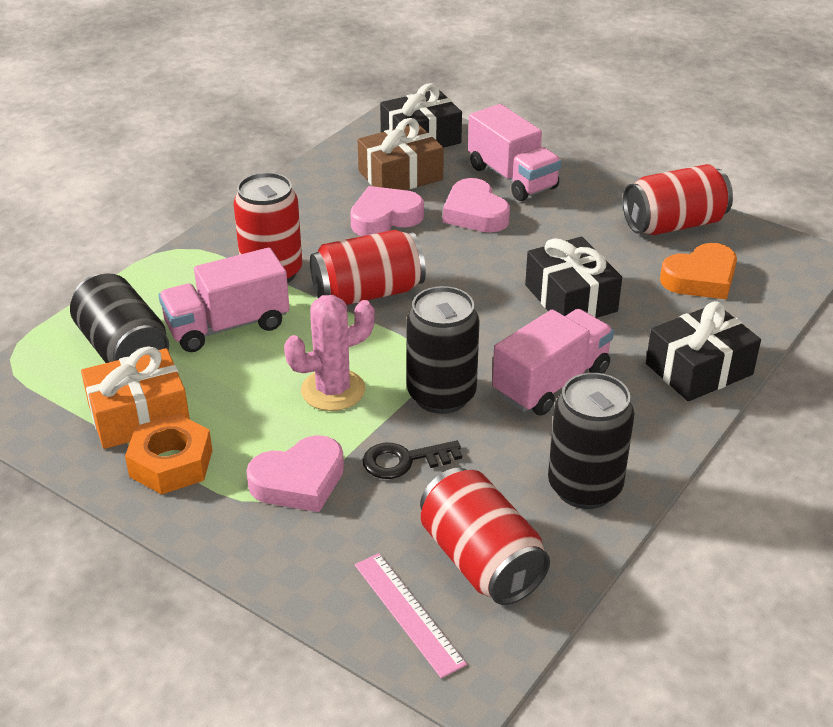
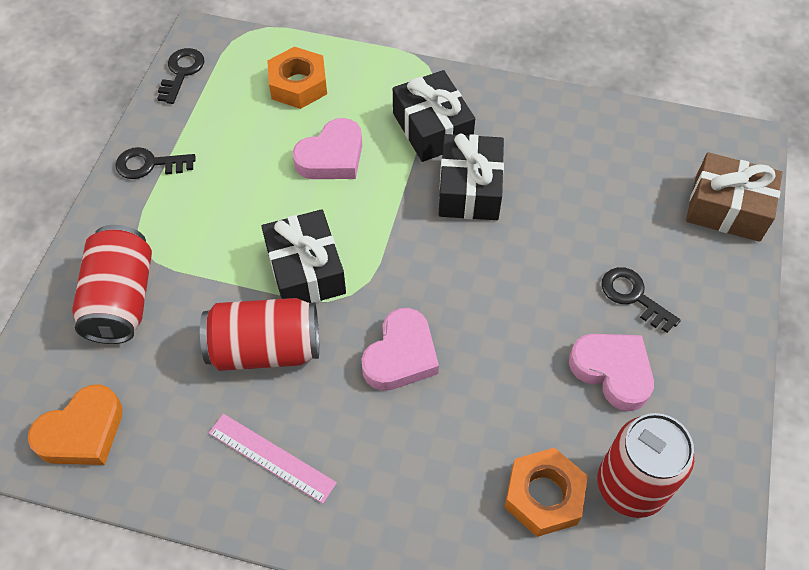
black can: 3 -> 0
black key: 1 -> 3
orange gift: 1 -> 0
orange nut: 1 -> 2
pink cactus: 1 -> 0
pink truck: 3 -> 0
red can: 4 -> 3

